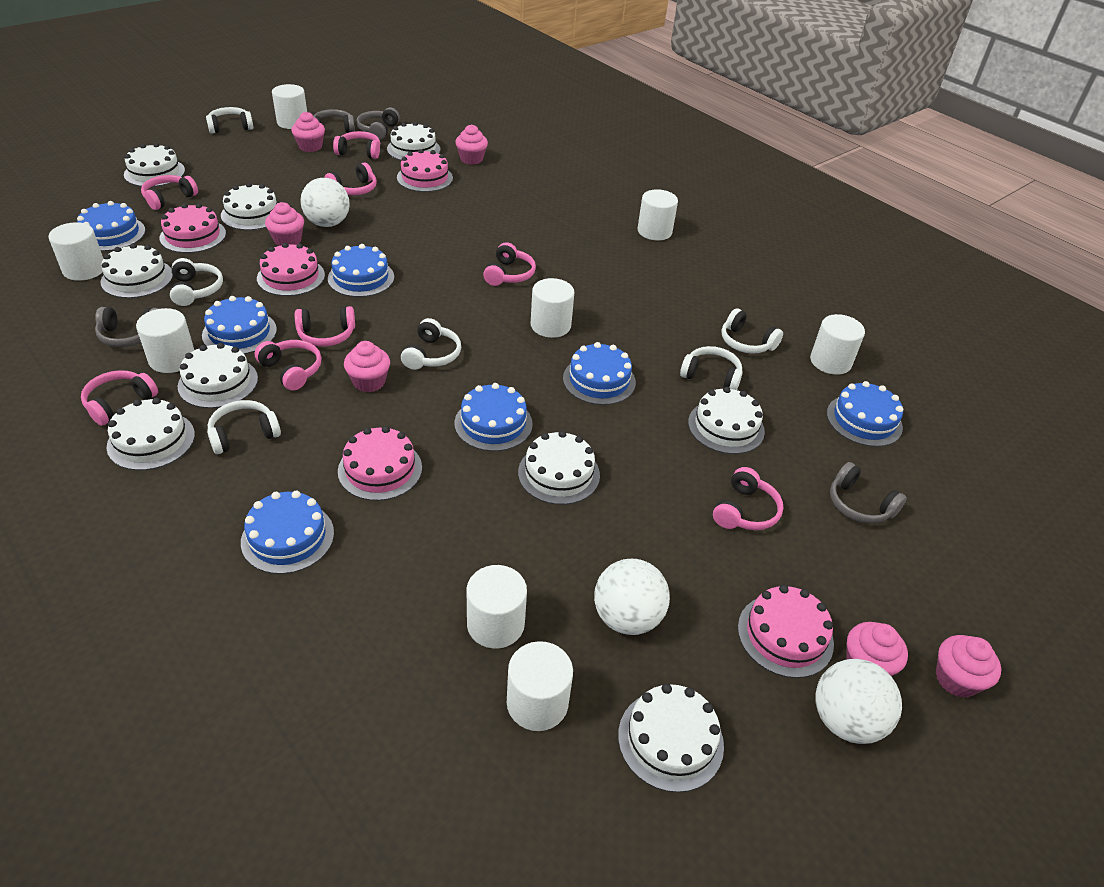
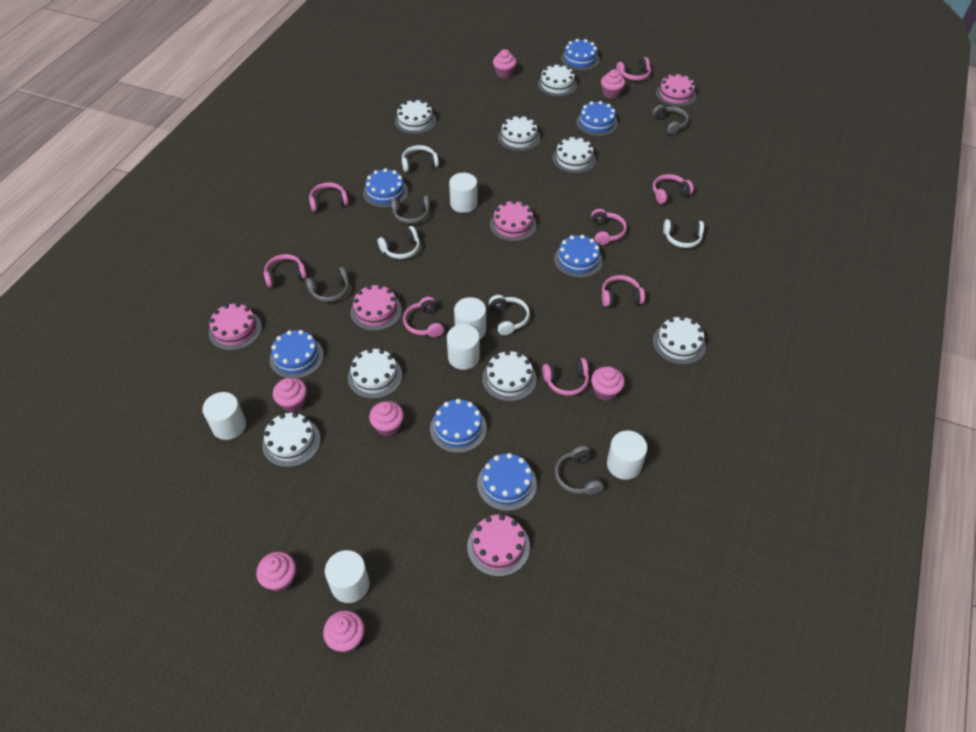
pink cupcake: 6 -> 7
white ball: 3 -> 0
white cake: 9 -> 8
white cylinder: 8 -> 6
white headphones: 6 -> 4

